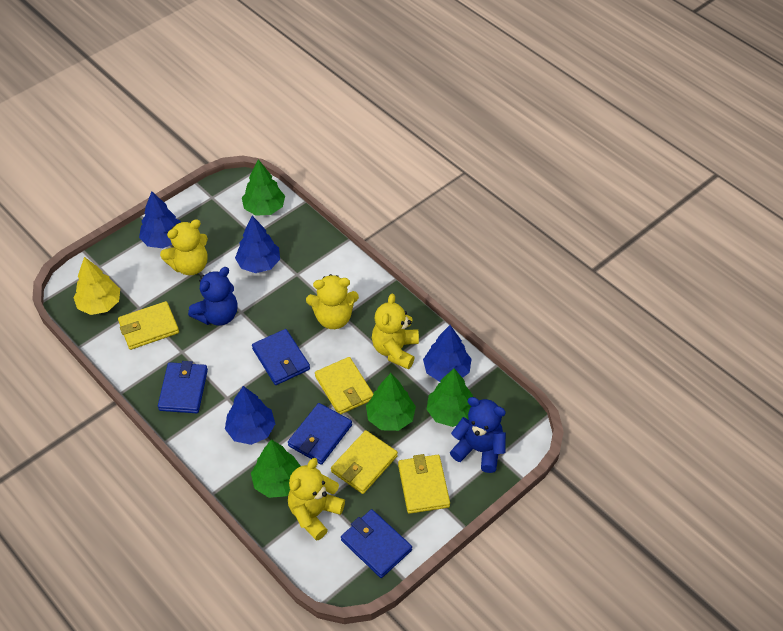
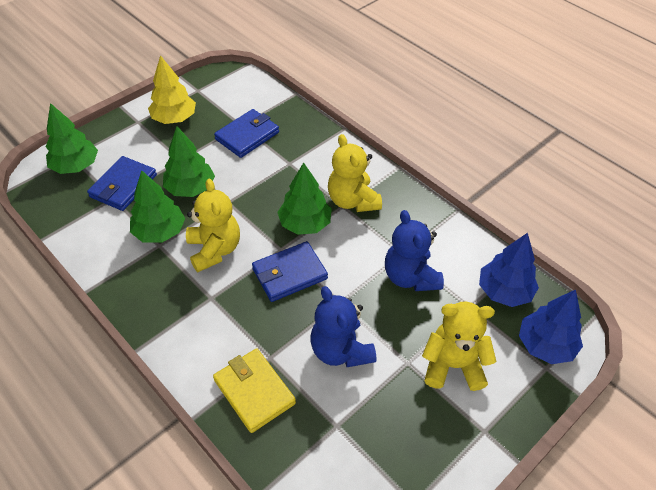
blue tree: 4 -> 2
blue wallet: 4 -> 3
yellow teddy bear: 4 -> 3
yellow wallet: 4 -> 1

